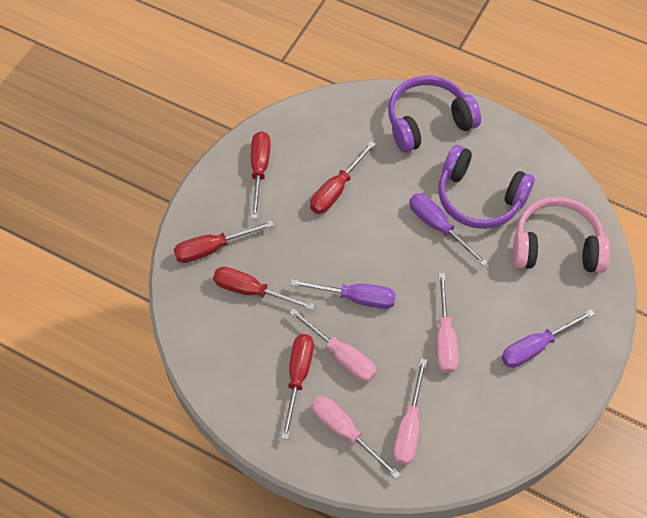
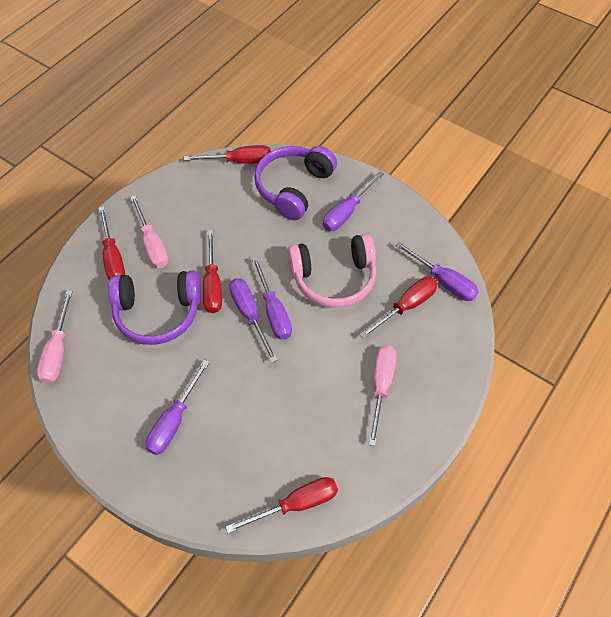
pink screwdriver: 4 -> 3
purple screwdriver: 3 -> 5

